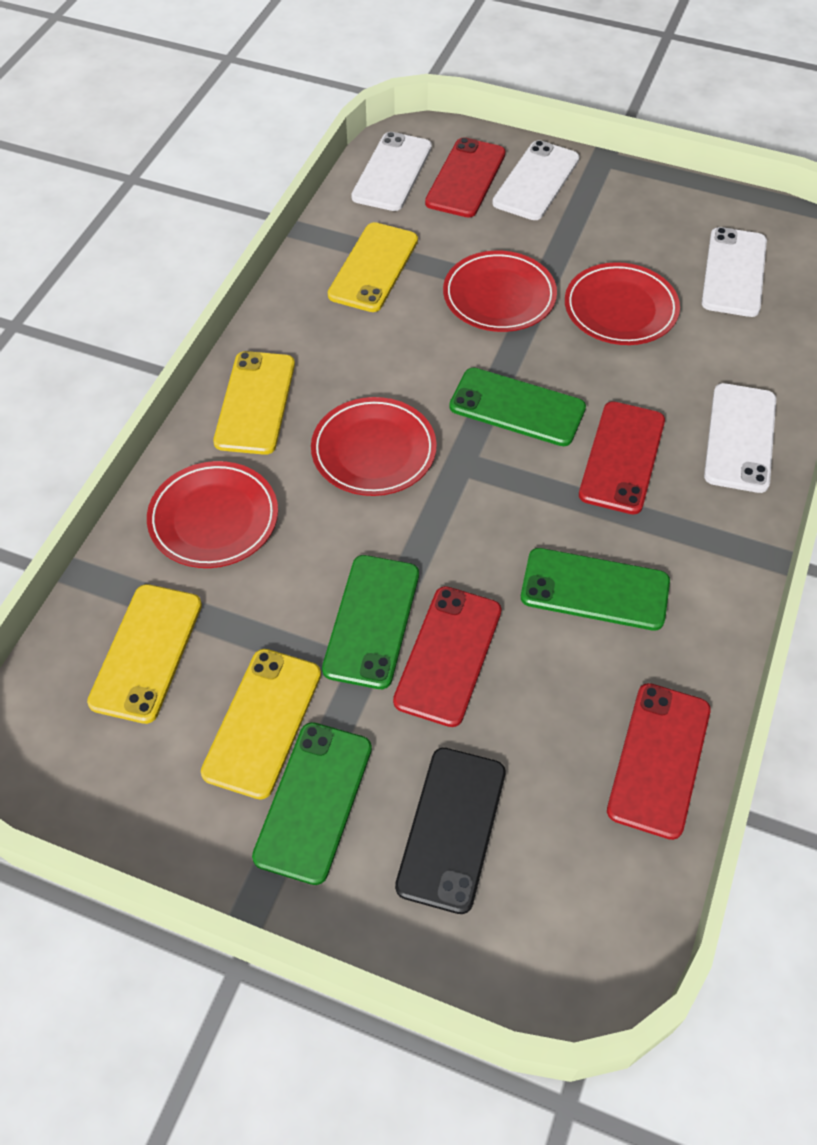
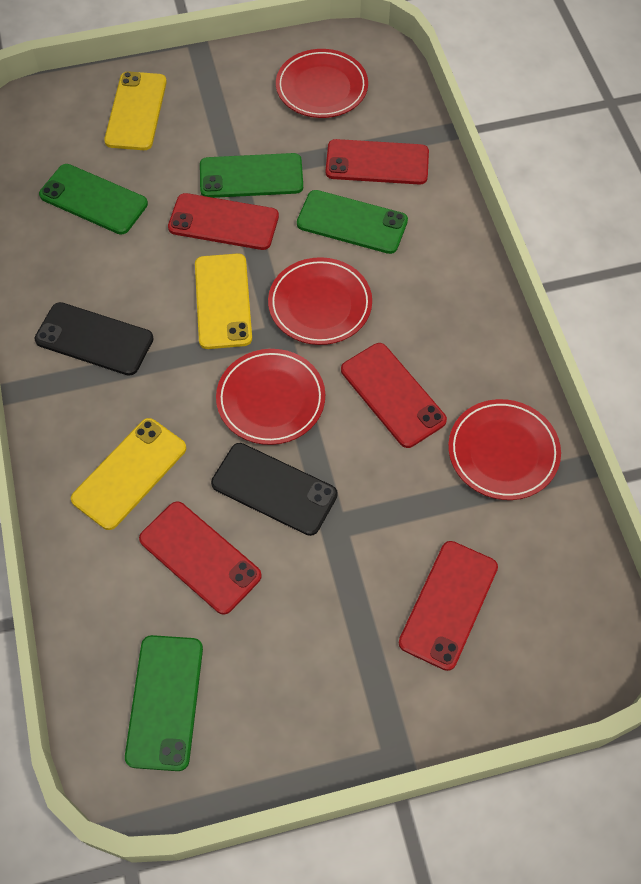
black phone: 1 -> 2
red phone: 4 -> 5
white phone: 4 -> 0
yellow phone: 4 -> 3

